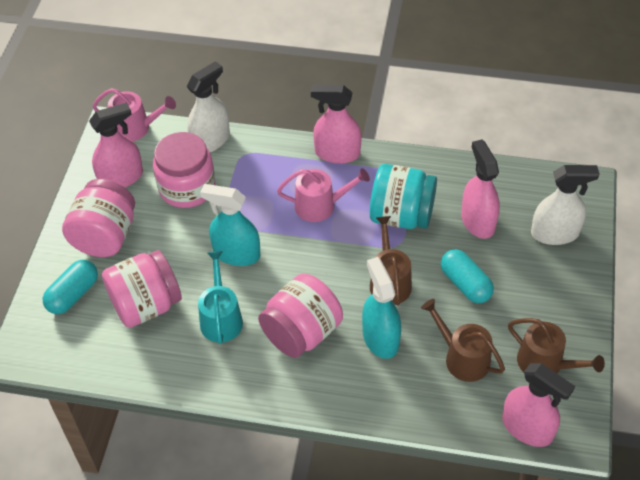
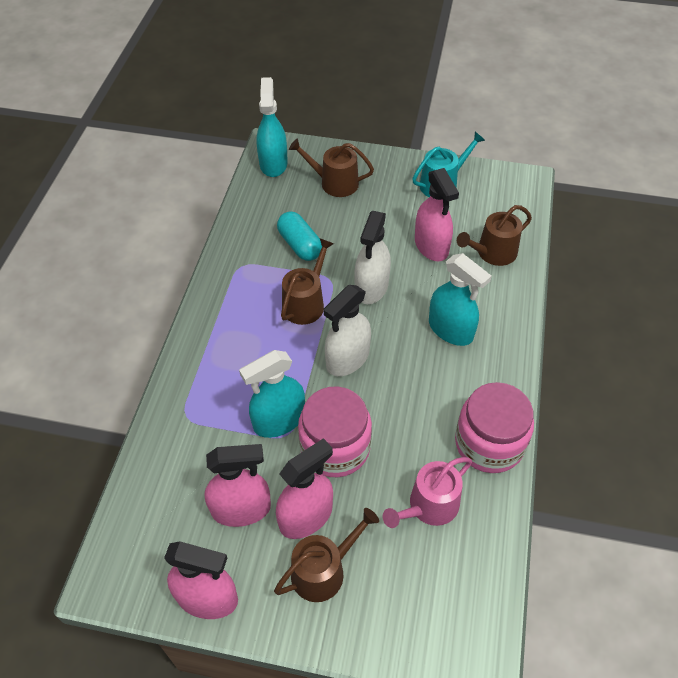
brown watering can: 3 -> 4
pink jar: 4 -> 2
pink watering can: 2 -> 1
turquoise capsule: 2 -> 1
turquoise jar: 1 -> 0
turquoise spray bottle: 2 -> 3

